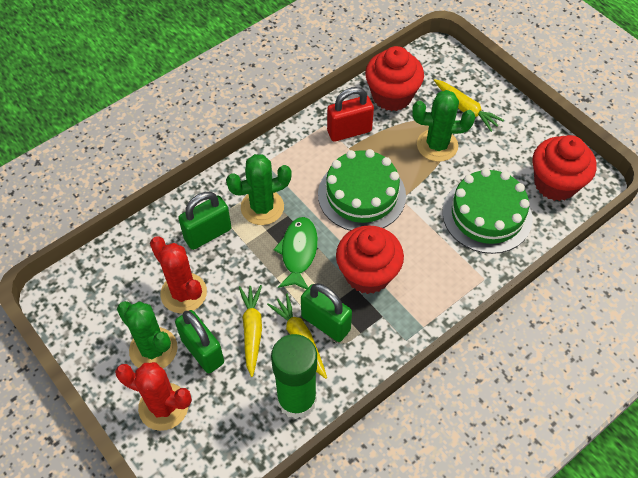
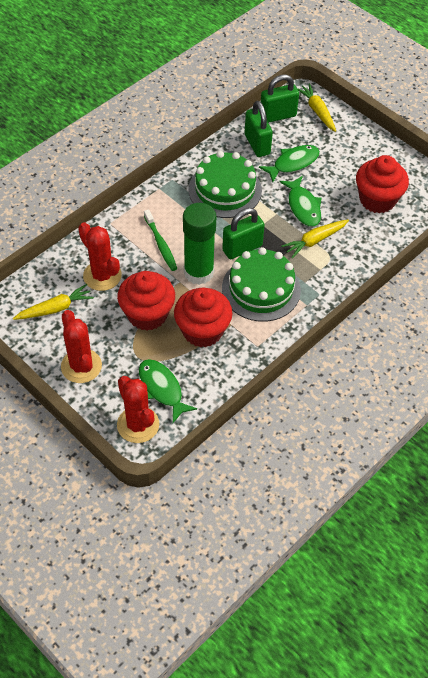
green cactus: 3 -> 0
green fish: 1 -> 3
green toothbrush: 0 -> 1
red cactus: 2 -> 3
red padlock: 1 -> 0

